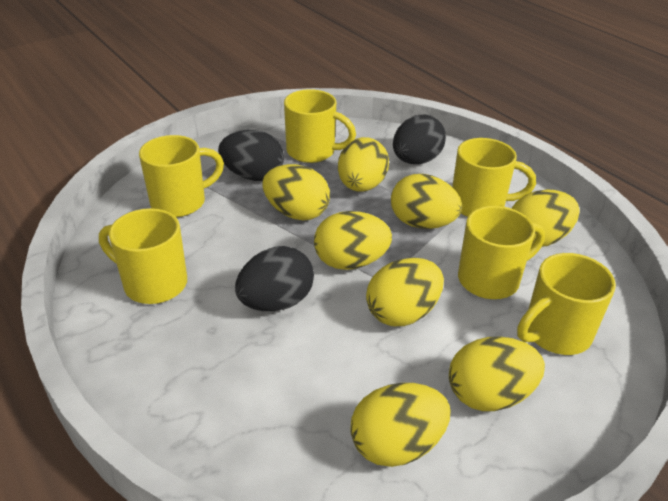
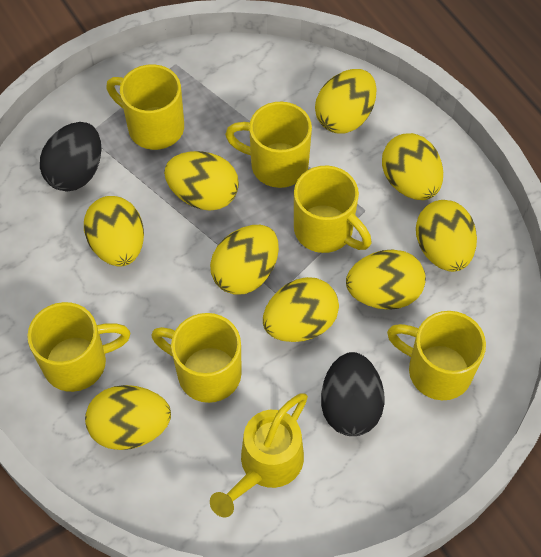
black egg: 3 -> 2
yellow egg: 8 -> 9
yellow watering can: 0 -> 1

